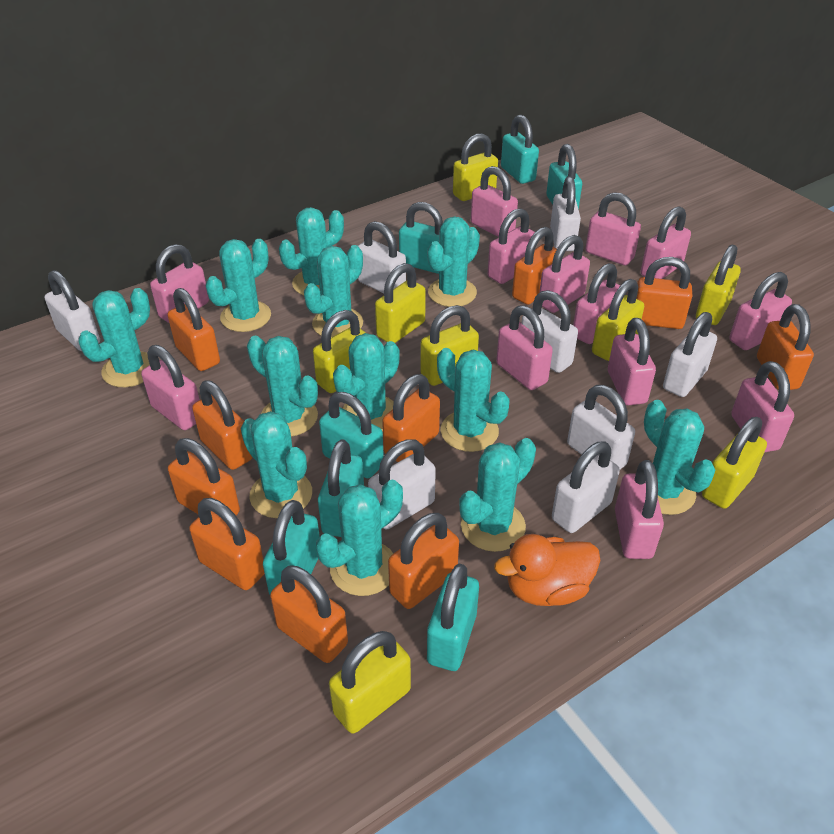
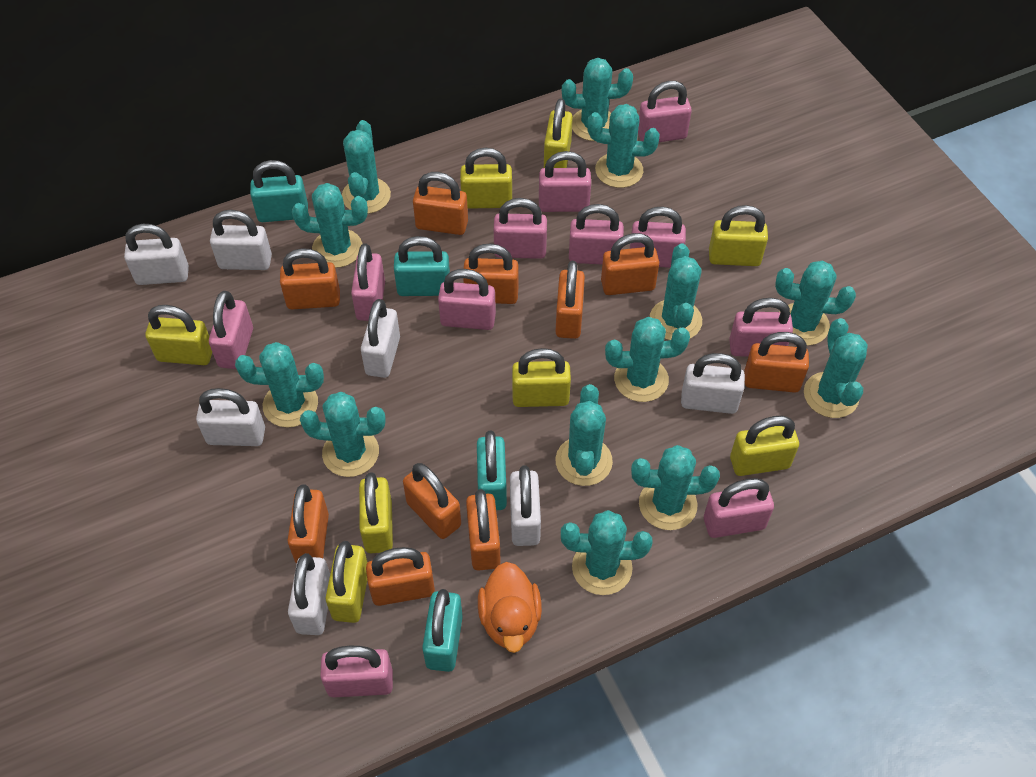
pink padlock: 13 -> 11
turquoise cactus: 12 -> 13
turquoise padlock: 7 -> 4
white padlock: 8 -> 7

